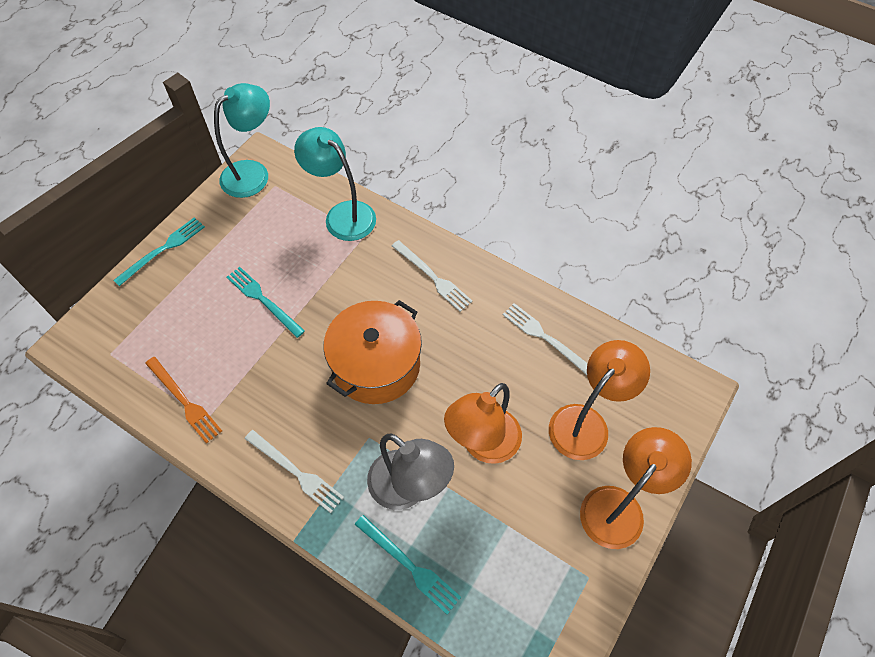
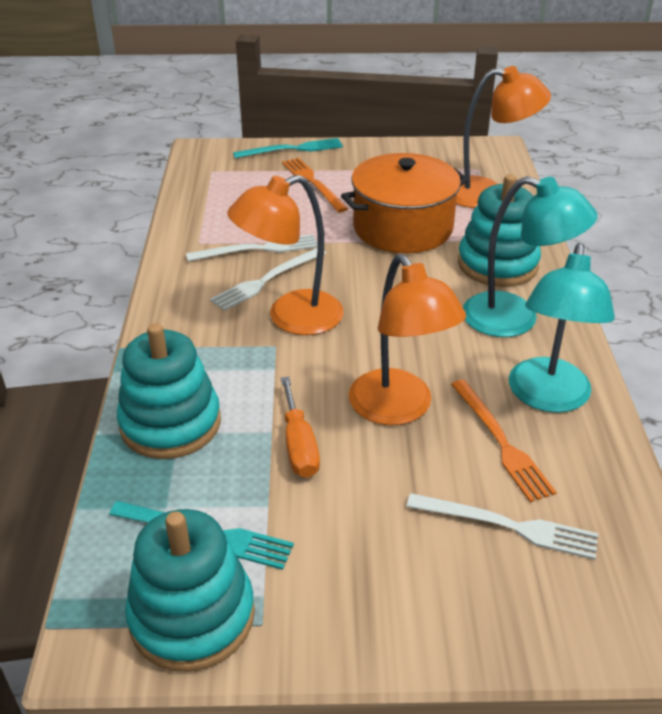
grey lamp: 1 -> 0
orange fork: 1 -> 2
orange screwdriver: 0 -> 1
turquoise fork: 3 -> 2
turquoise stacking toy: 0 -> 3

